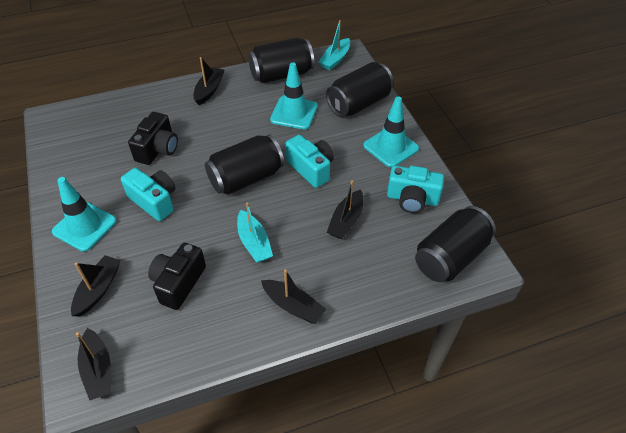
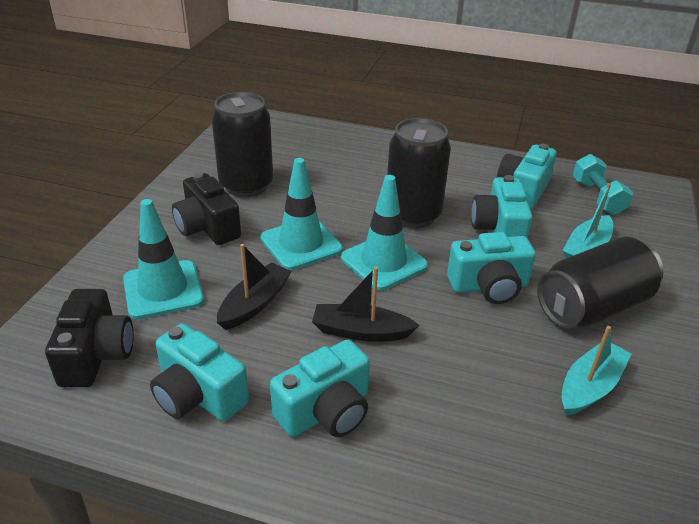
black boat: 5 -> 2
black can: 4 -> 3
turquoise camera: 3 -> 5
turquoise dumbbell: 0 -> 1

